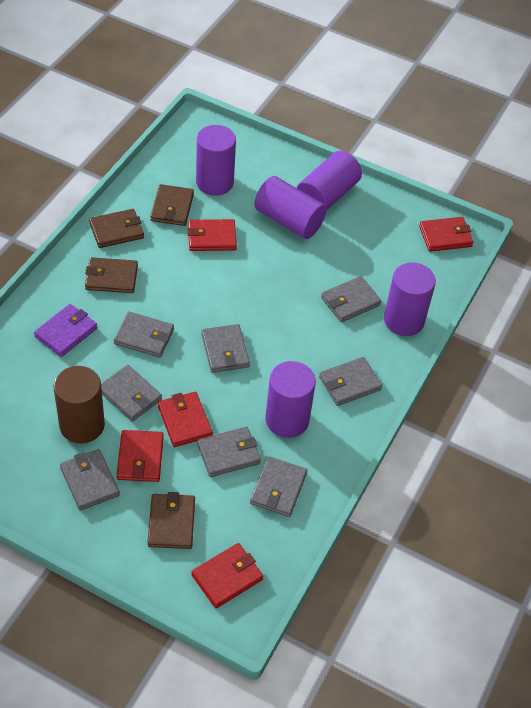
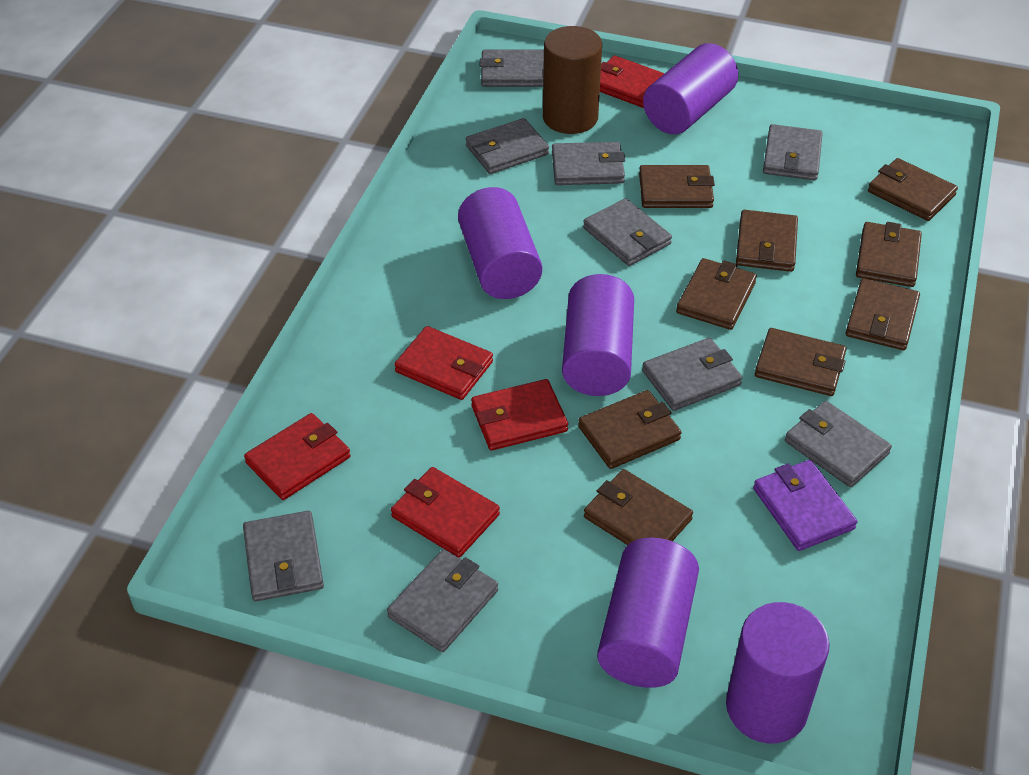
brown wallet: 4 -> 9
grey wallet: 8 -> 9

